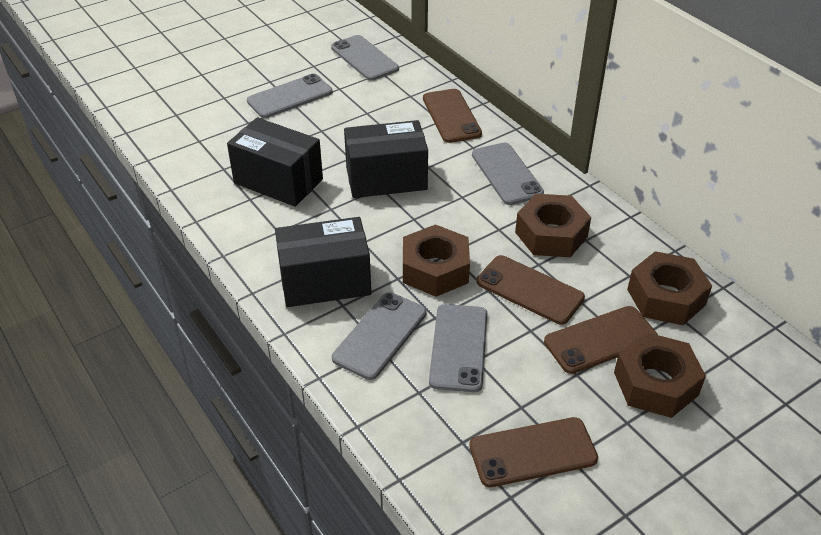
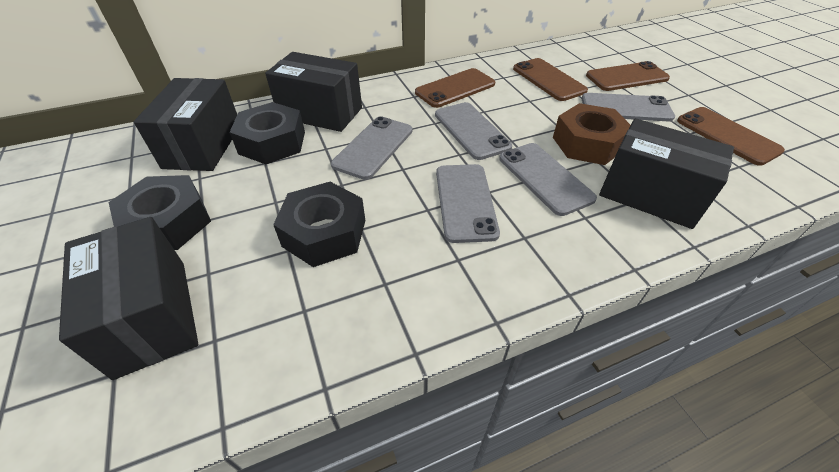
black box: 3 -> 4
black nut: 0 -> 3
brown nut: 4 -> 1

